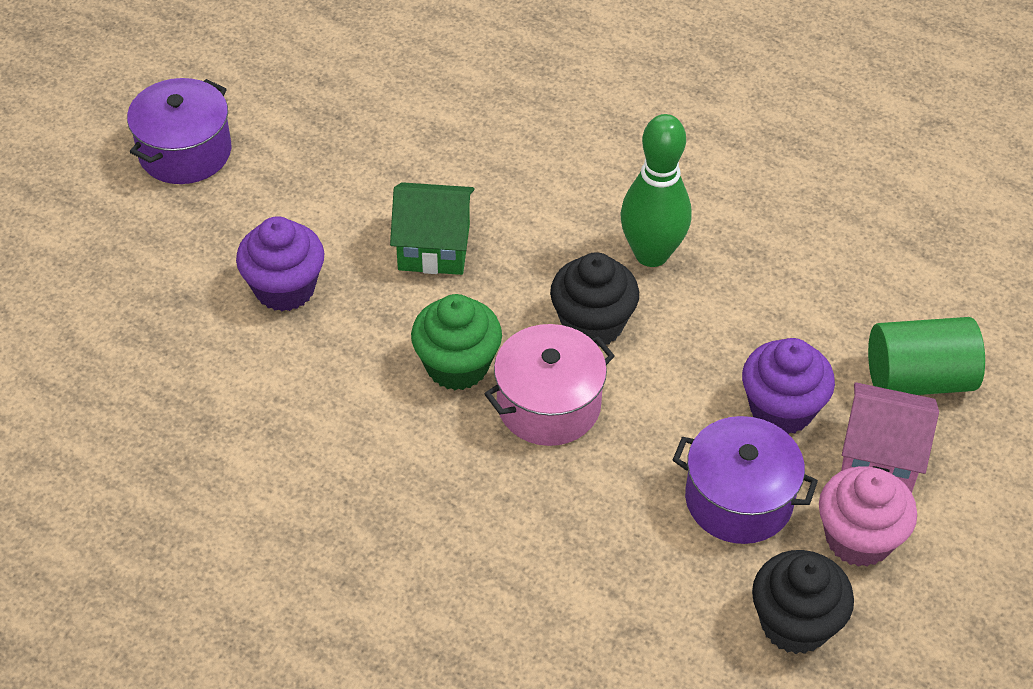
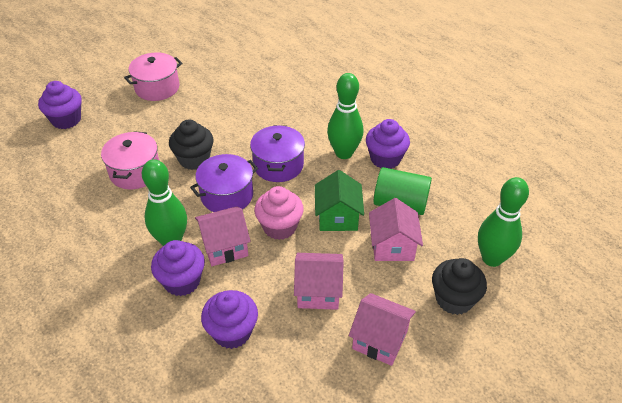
green bowling pin: 1 -> 3
green cupcake: 1 -> 0
pink house: 1 -> 4
pink pot: 1 -> 2
purple cupcake: 2 -> 4

